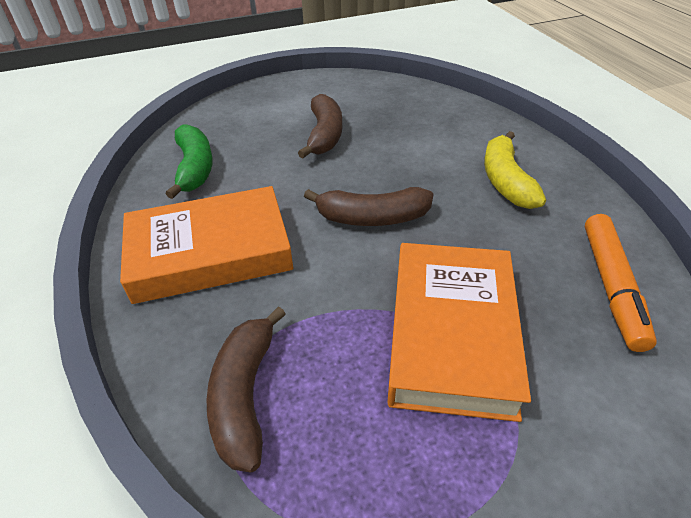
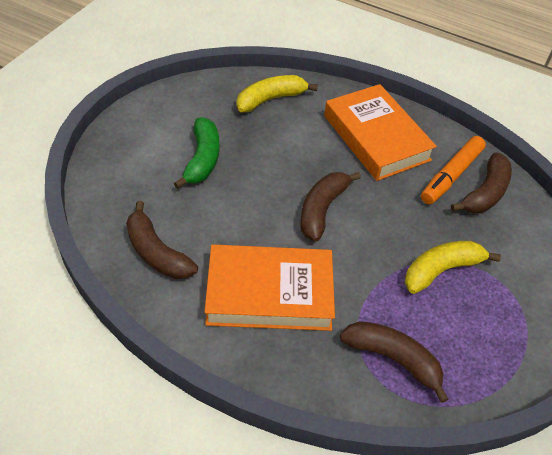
brown banana: 3 -> 4
yellow banana: 1 -> 2

